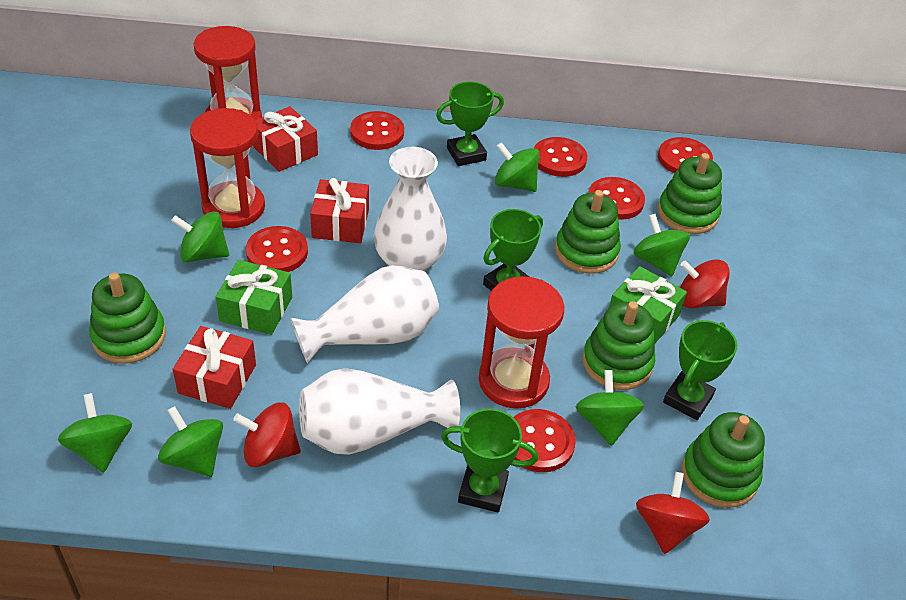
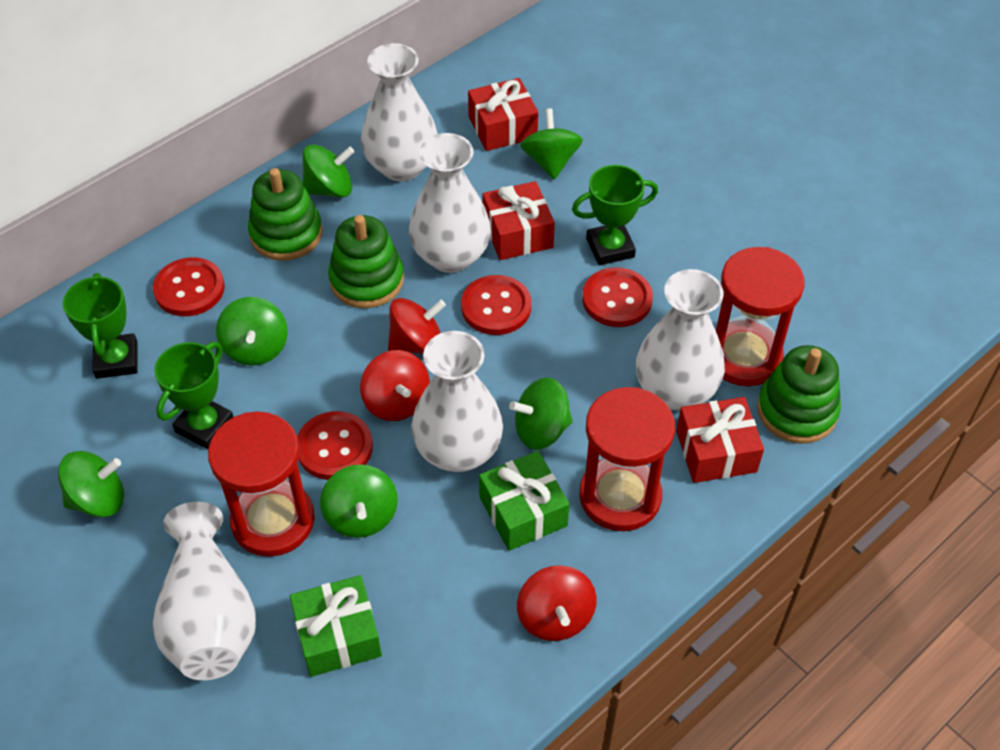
green stacking toy: 5 -> 3
green trophy: 4 -> 3
red button: 6 -> 4
white vase: 3 -> 5

